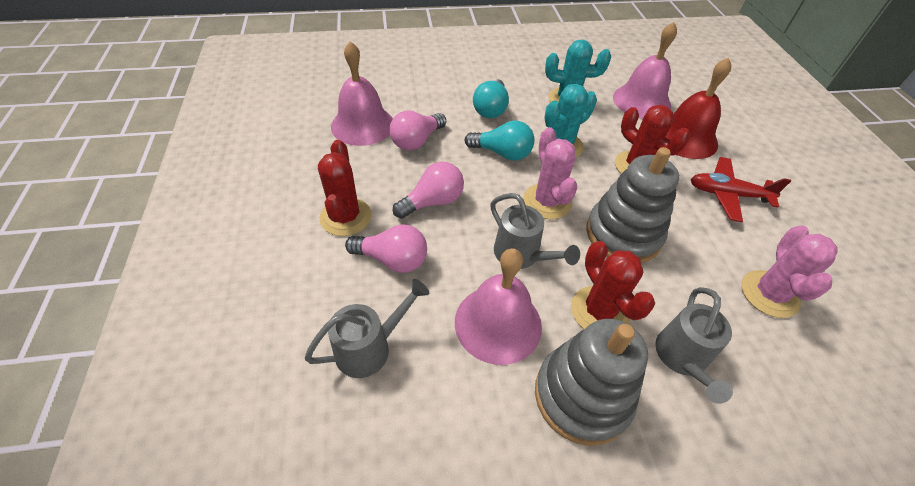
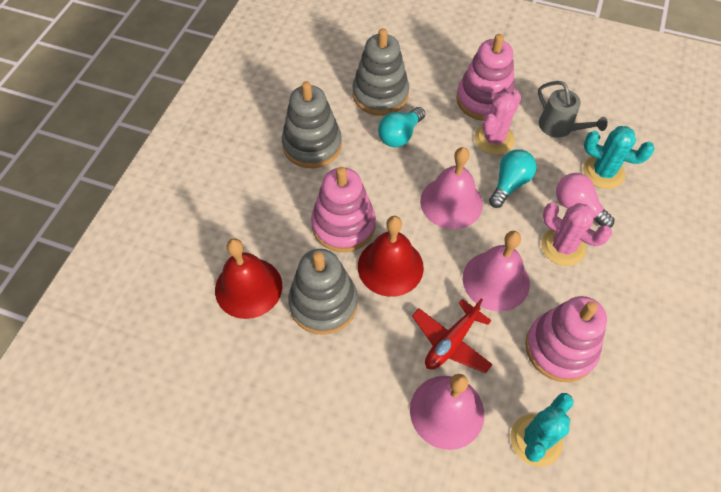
grey stacking toy: 2 -> 3
grey watering can: 3 -> 1
pink light bulb: 3 -> 1
pink stacking toy: 0 -> 3
red bell: 1 -> 2
red cactus: 3 -> 0

